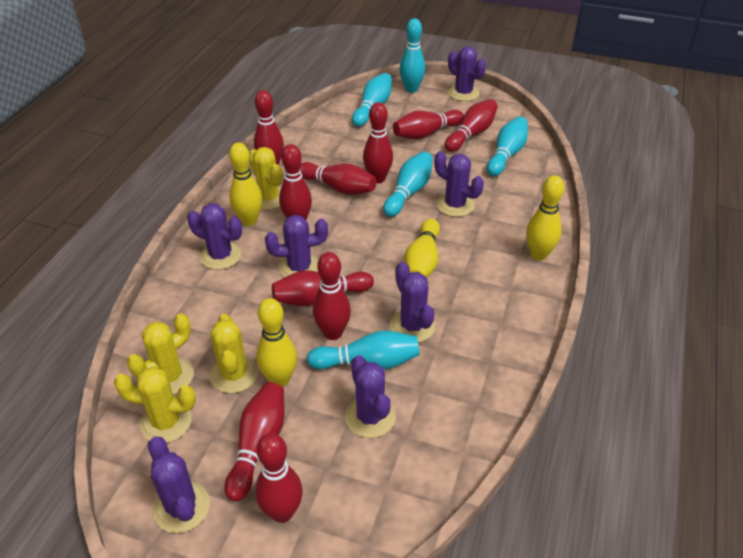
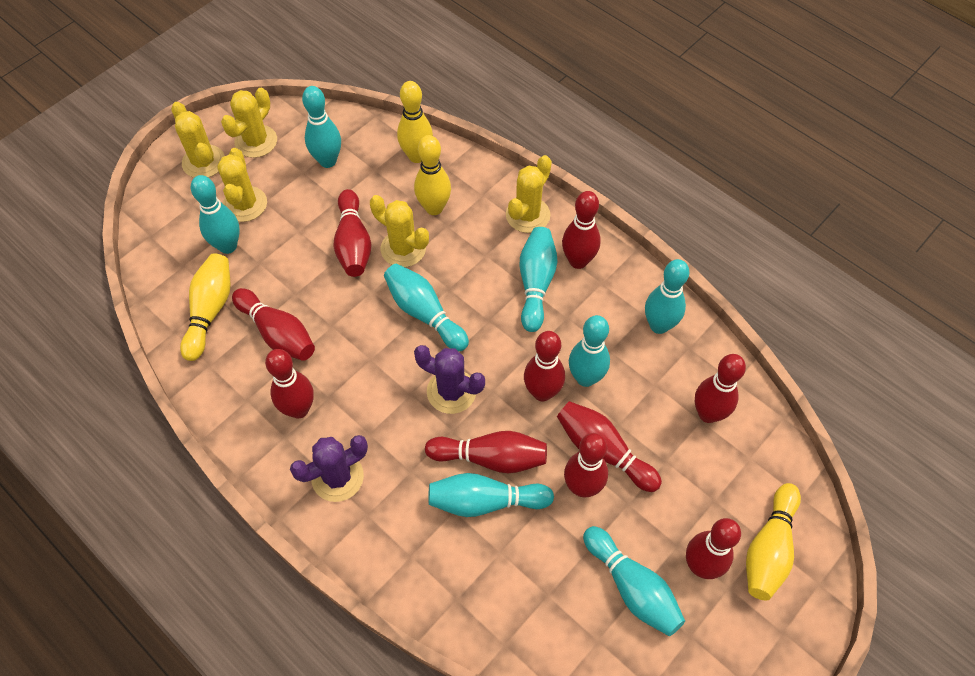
purple cactus: 7 -> 2
turquoise bowling pin: 5 -> 8
yellow cactus: 4 -> 5

